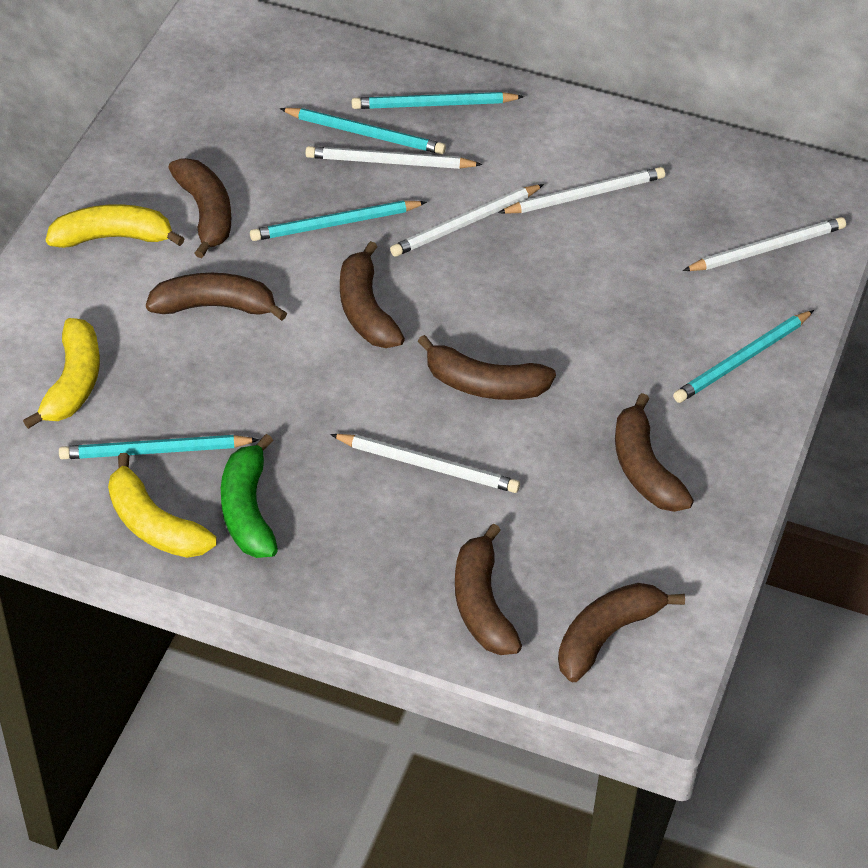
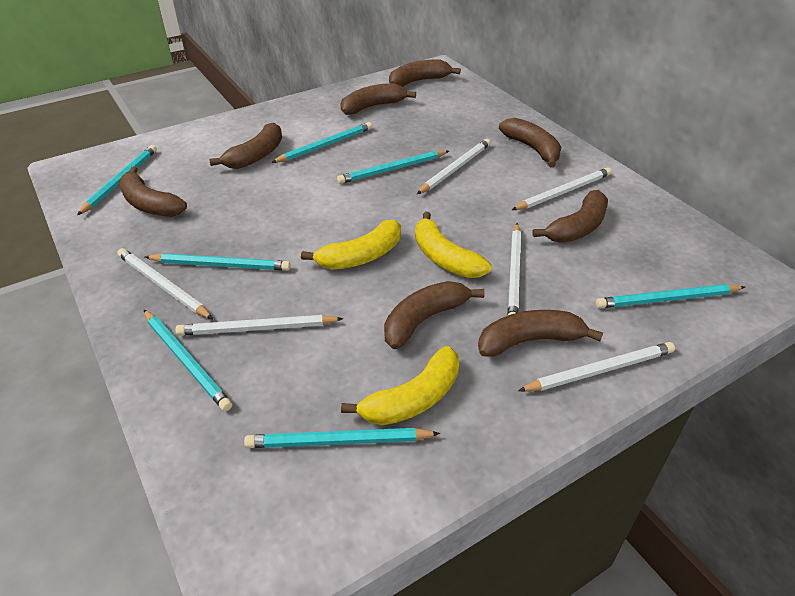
brown banana: 7 -> 8
green banana: 1 -> 0
turquoise pencil: 5 -> 7
white pencil: 5 -> 6

